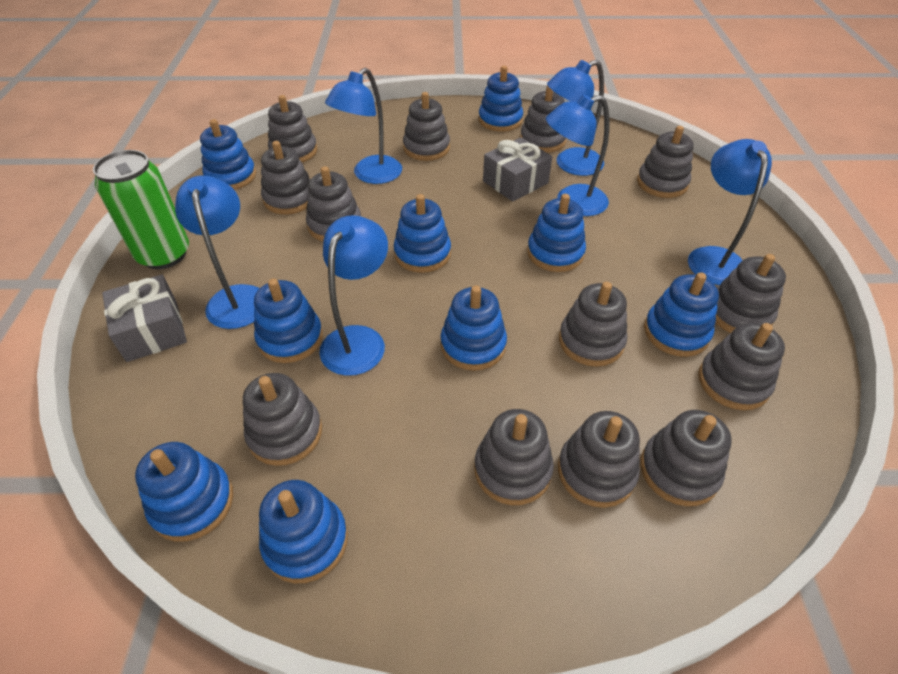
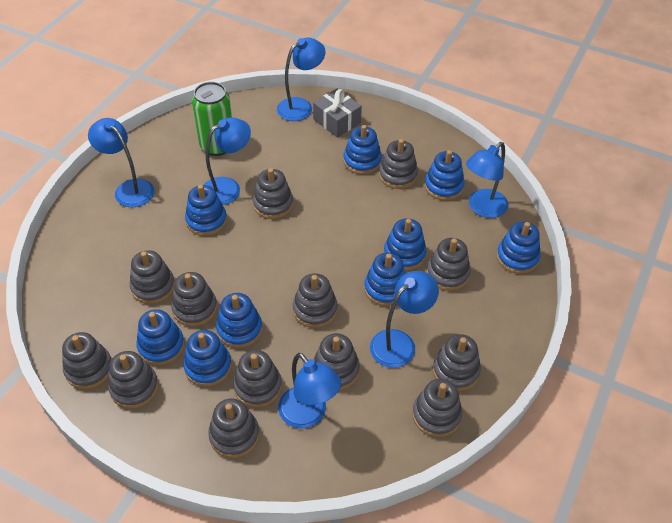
grey gift: 2 -> 1

